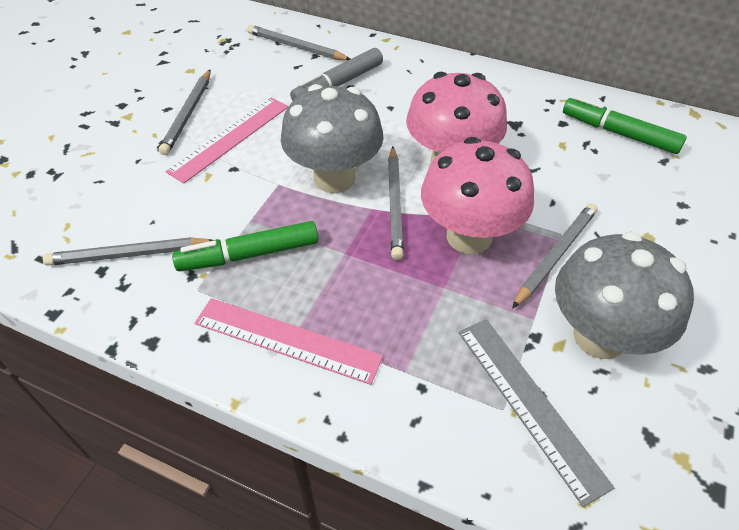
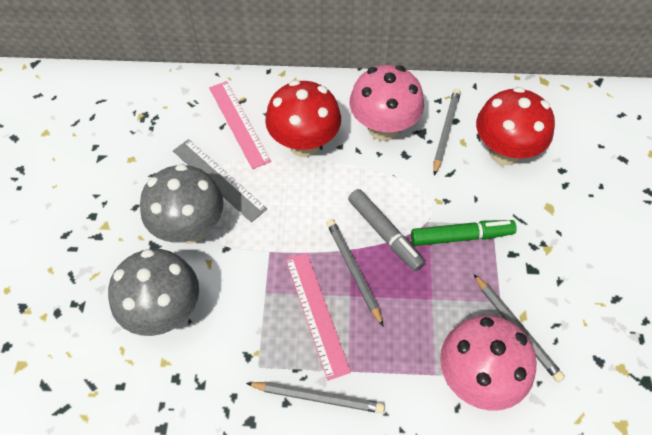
green marker: 2 -> 1
grey pencil: 5 -> 4
red mushroom: 0 -> 2

